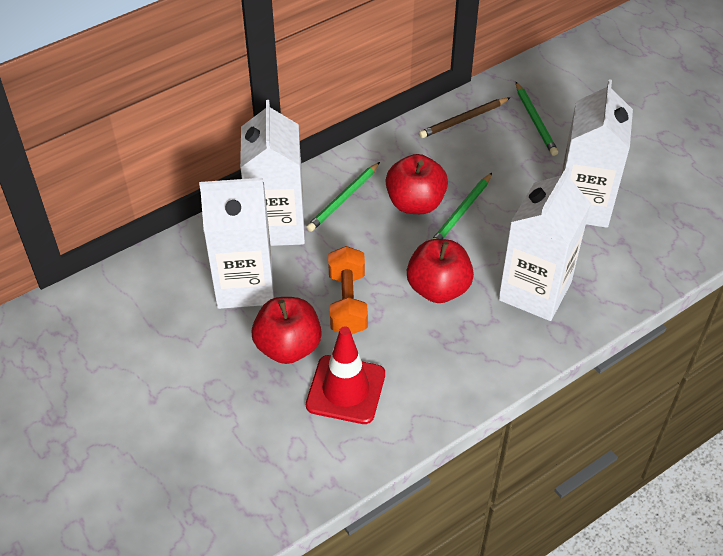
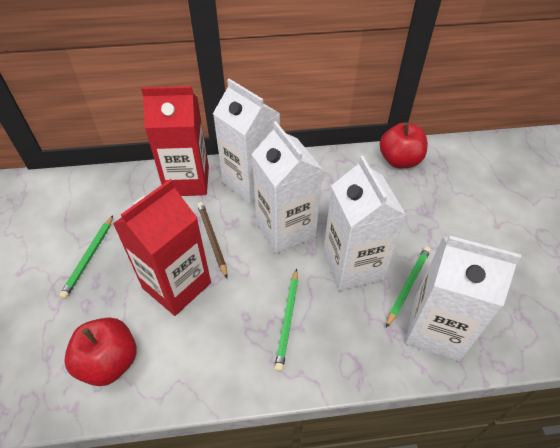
orange dumbbell: 1 -> 0
red apple: 3 -> 2
red carton: 0 -> 2
red traffic cone: 1 -> 0

